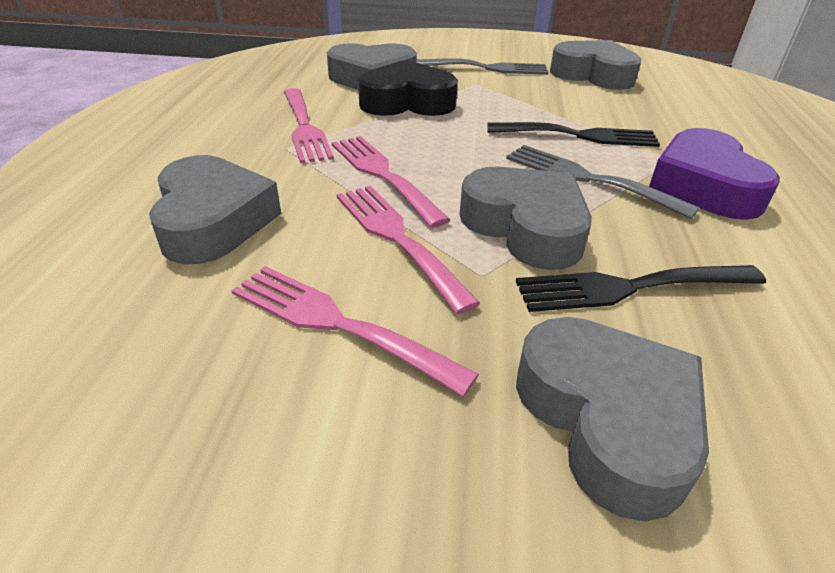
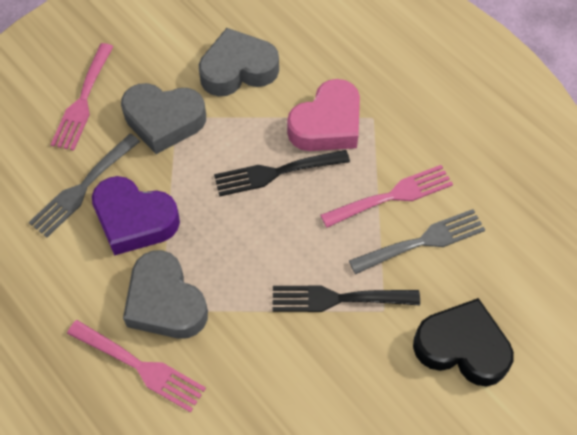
grey heart: 5 -> 3
pink fork: 4 -> 3
pink heart: 0 -> 1

